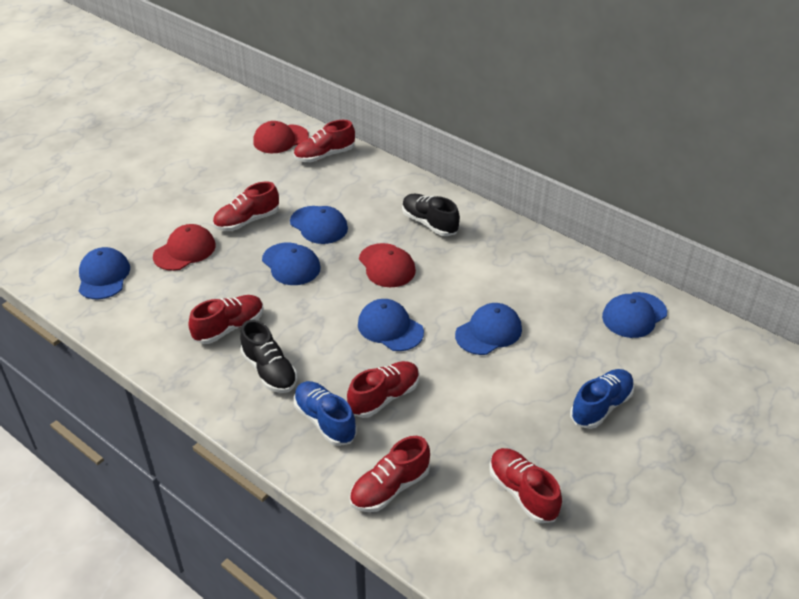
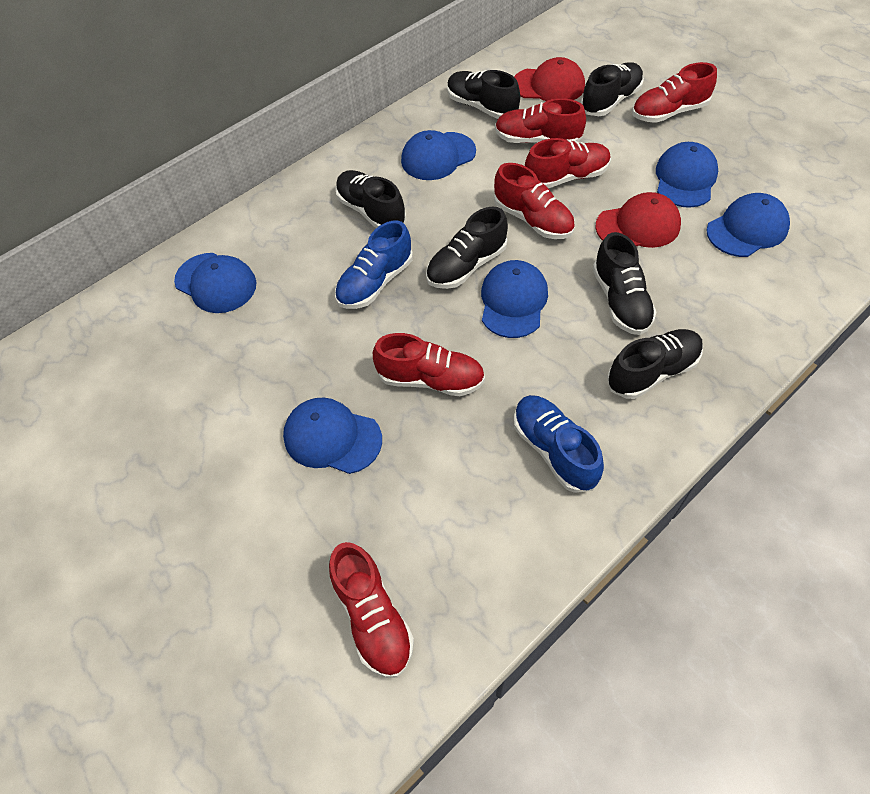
black shoe: 2 -> 6
red cap: 3 -> 2

